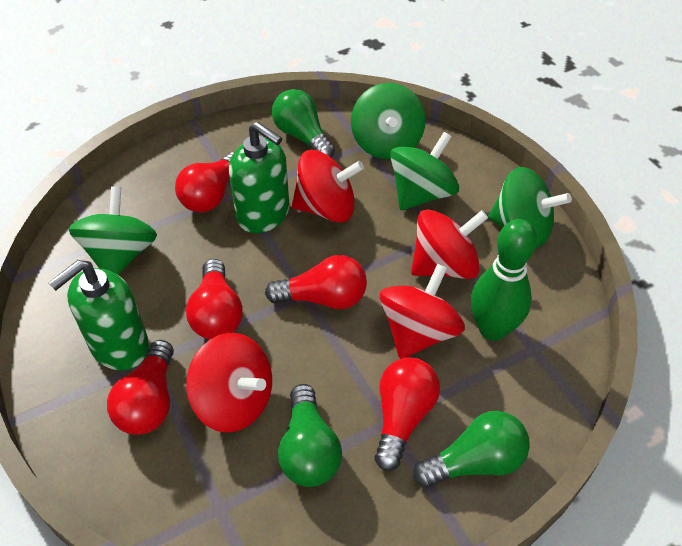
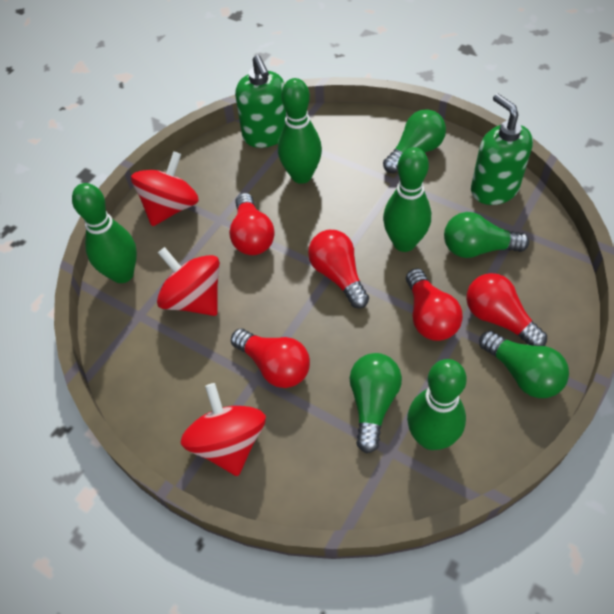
green bowling pin: 1 -> 4
green light bulb: 3 -> 4
green spinning top: 4 -> 0
red spinning top: 4 -> 3

